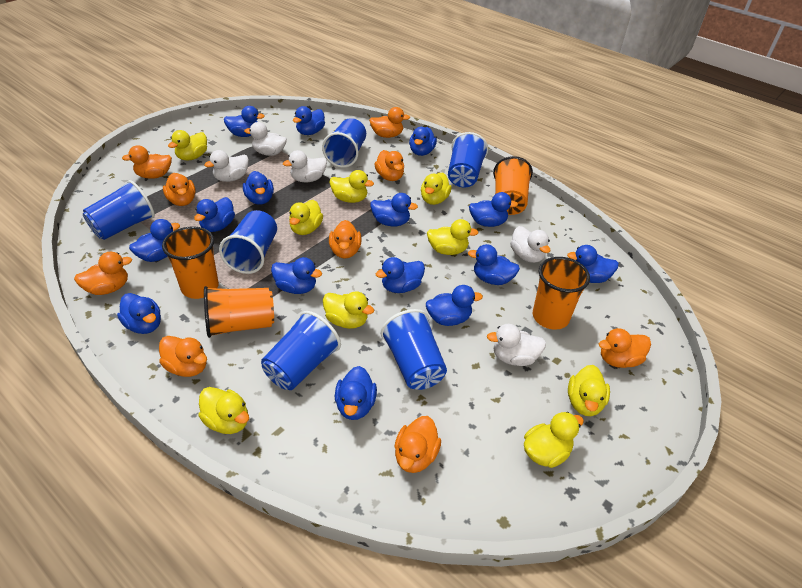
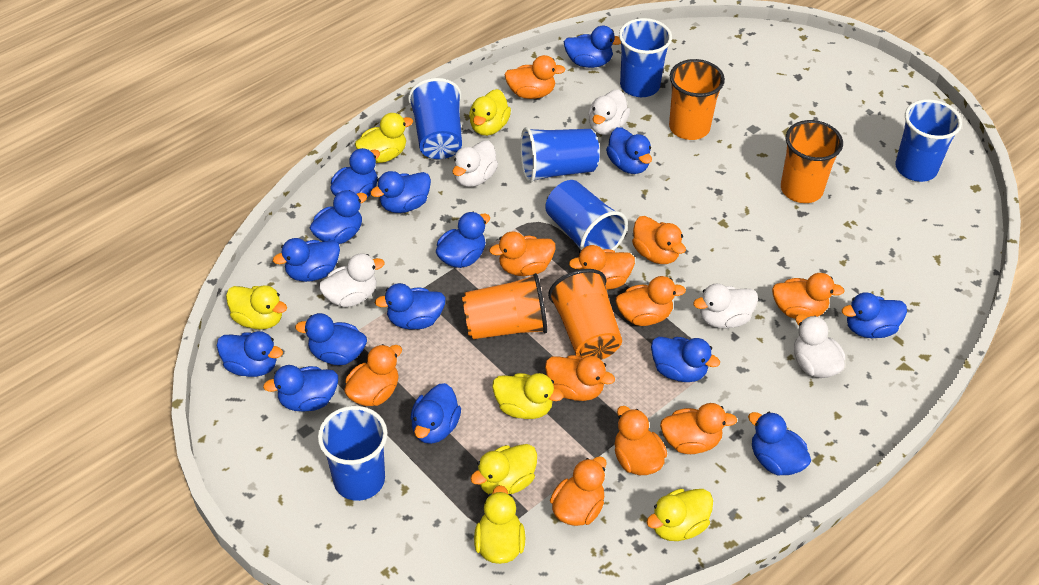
orange duck: 9 -> 11
yellow duck: 9 -> 7

